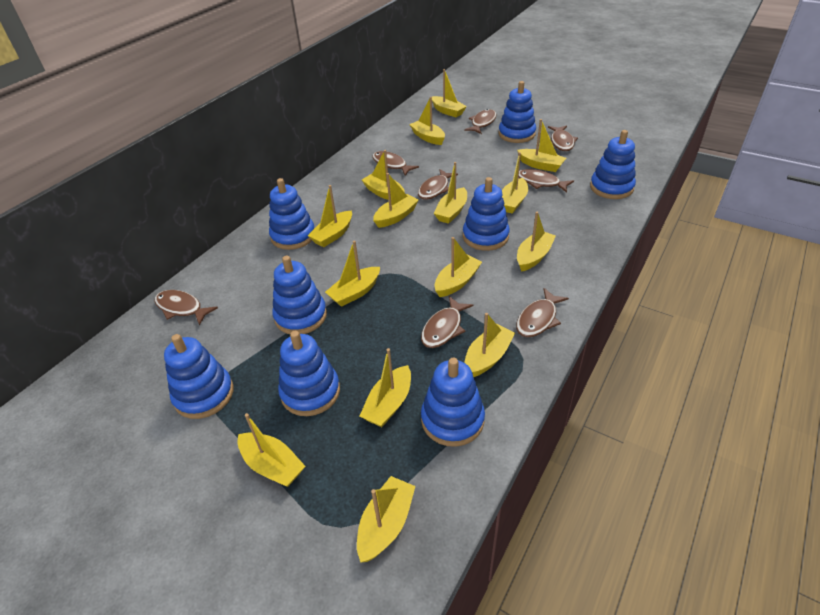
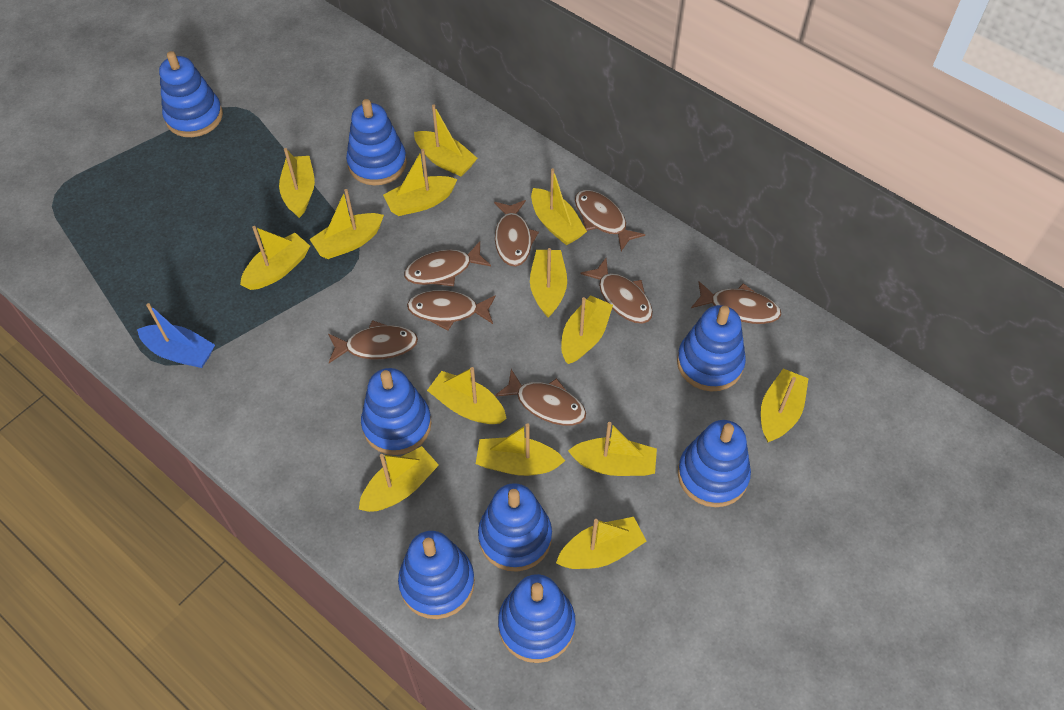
blue boat: 0 -> 1
yellow boat: 15 -> 14

